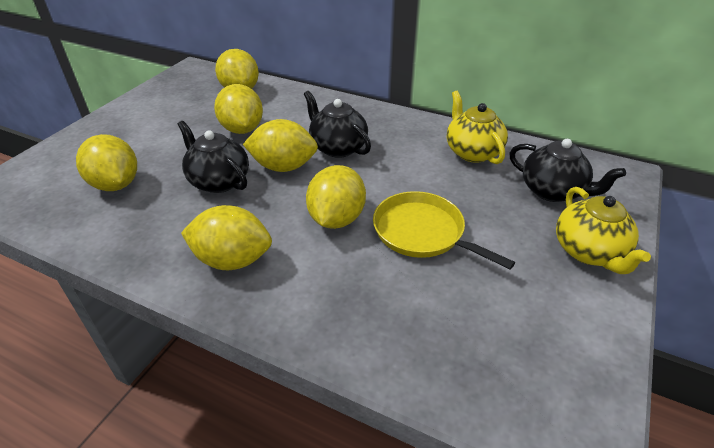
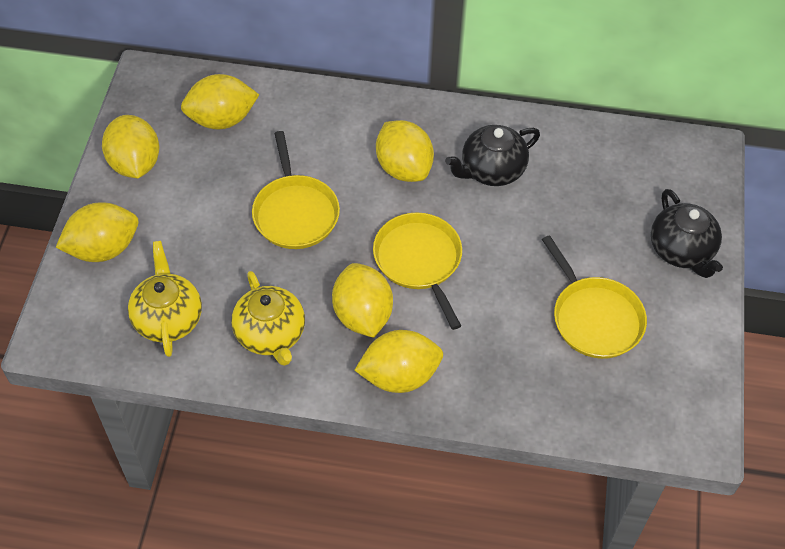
black teapot: 3 -> 2
yellow pan: 1 -> 3

